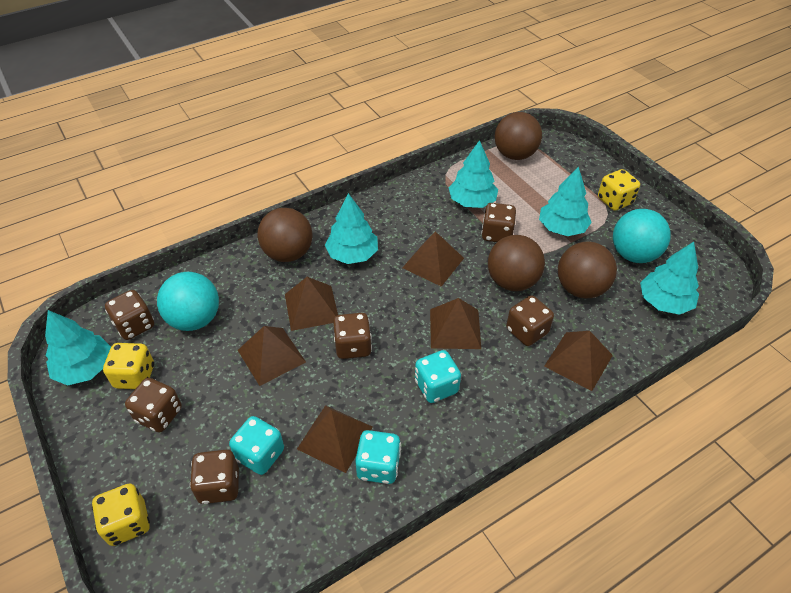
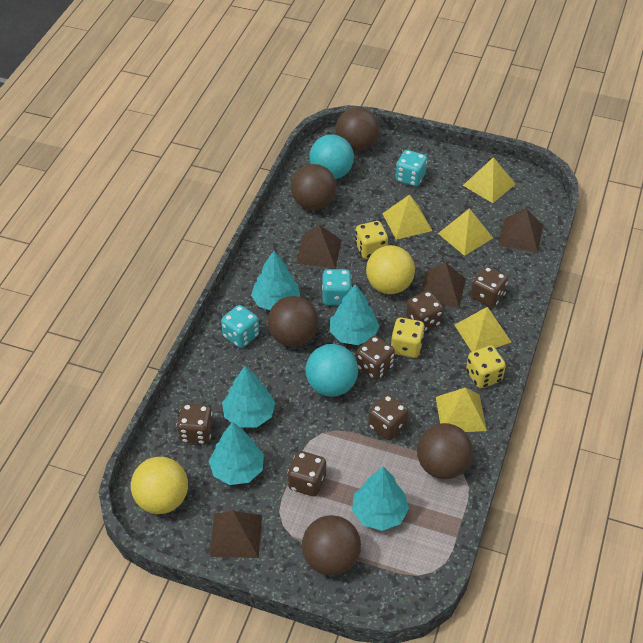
brown ball: 4 -> 5
brown pyramid: 6 -> 4
yellow ball: 0 -> 2
yellow pyramid: 0 -> 5

